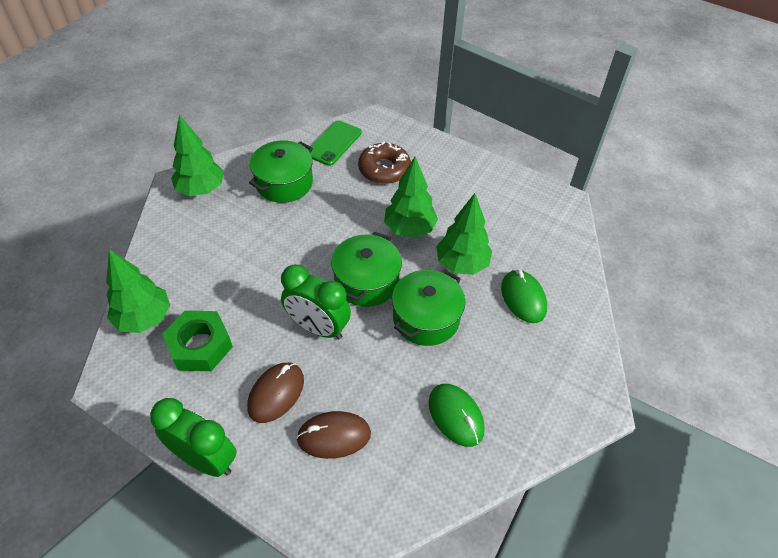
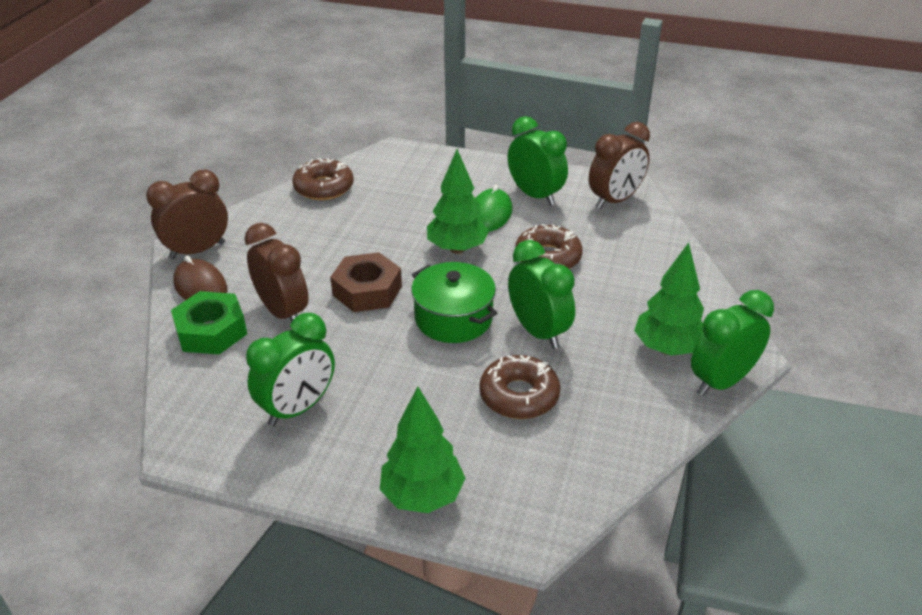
brown clock: 0 -> 3
brown donut: 1 -> 3
brown mouse: 2 -> 1
brown nut: 0 -> 1
green clock: 2 -> 4
green mouse: 2 -> 1
green phone: 1 -> 0
green pot: 3 -> 1
green tree: 4 -> 3

